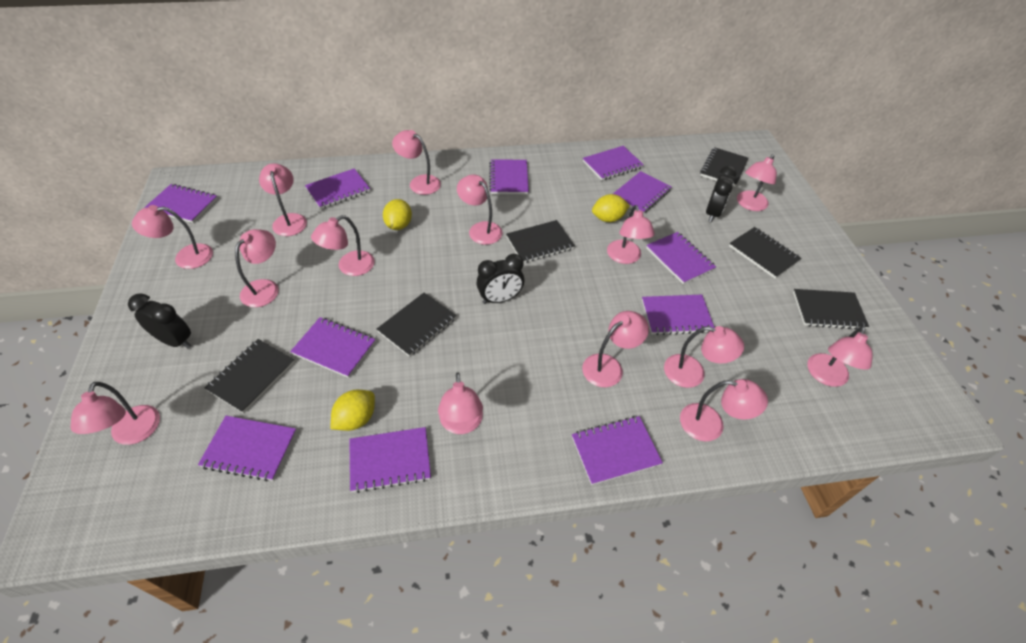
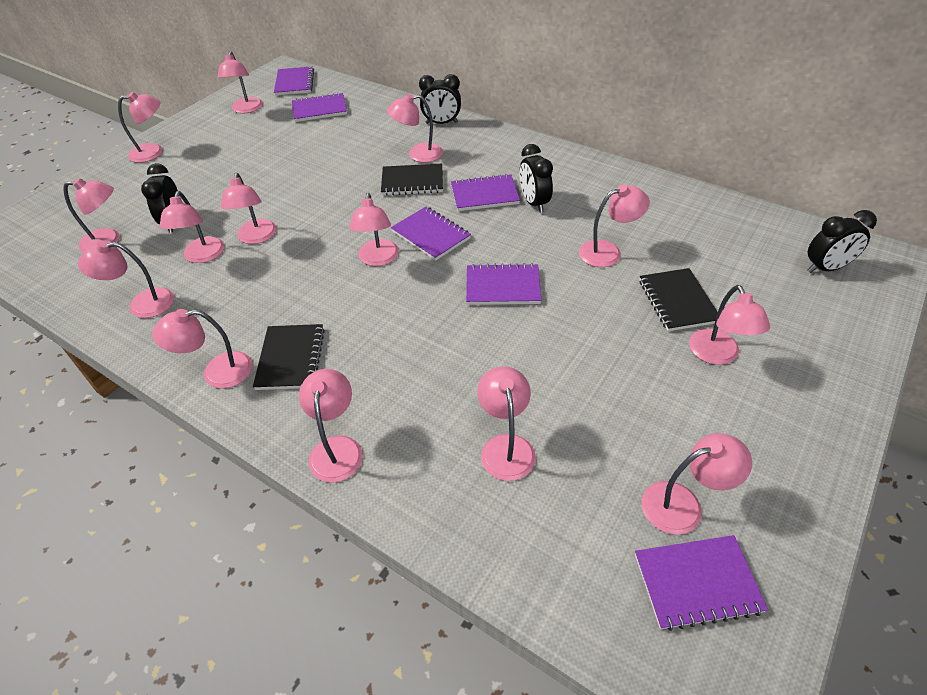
black clock: 3 -> 4
black notebook: 6 -> 3
purple notebook: 11 -> 6
yellow lemon: 3 -> 0

